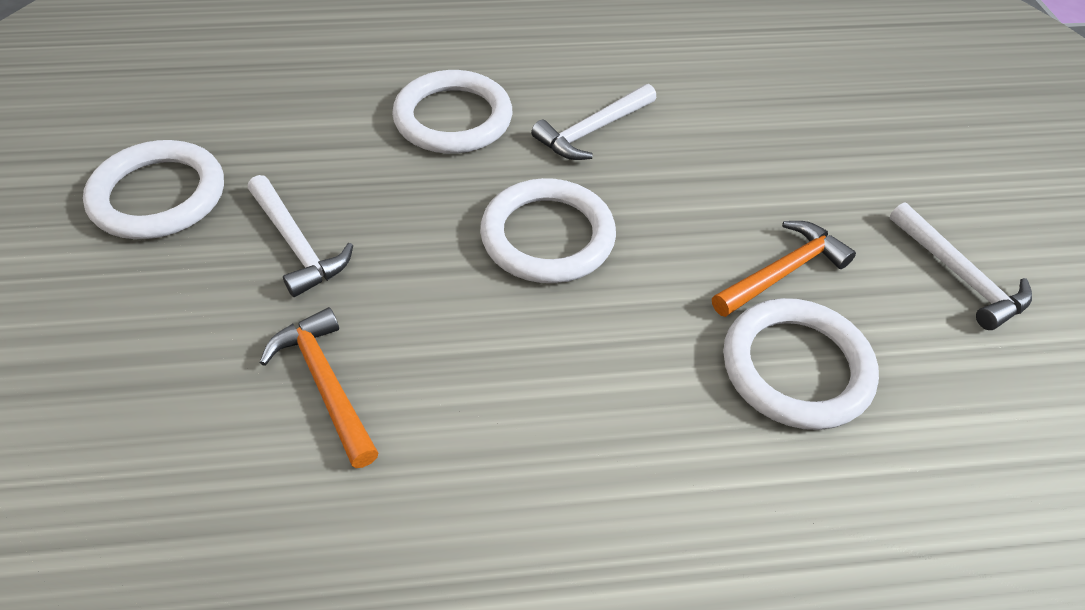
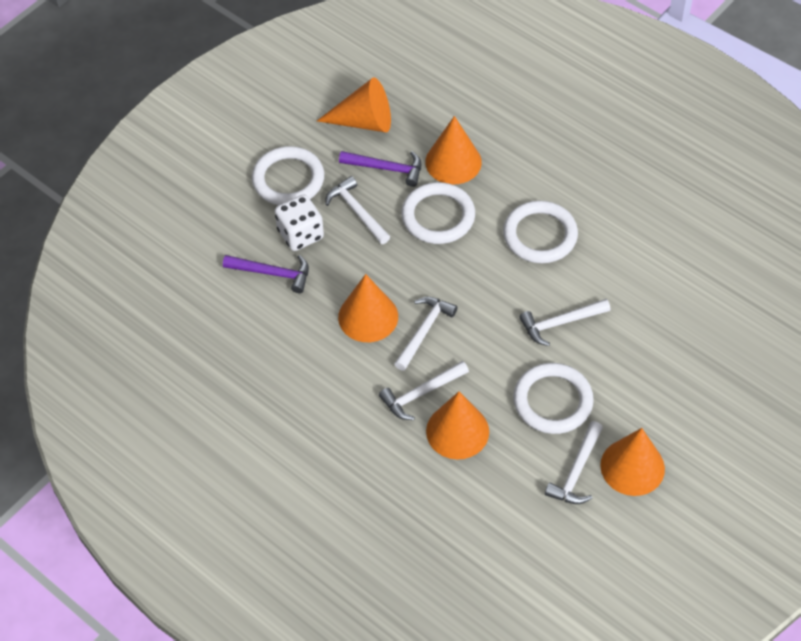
orange cone: 0 -> 5
orange hammer: 2 -> 0
purple hammer: 0 -> 2
white dice: 0 -> 1
white hammer: 3 -> 5

